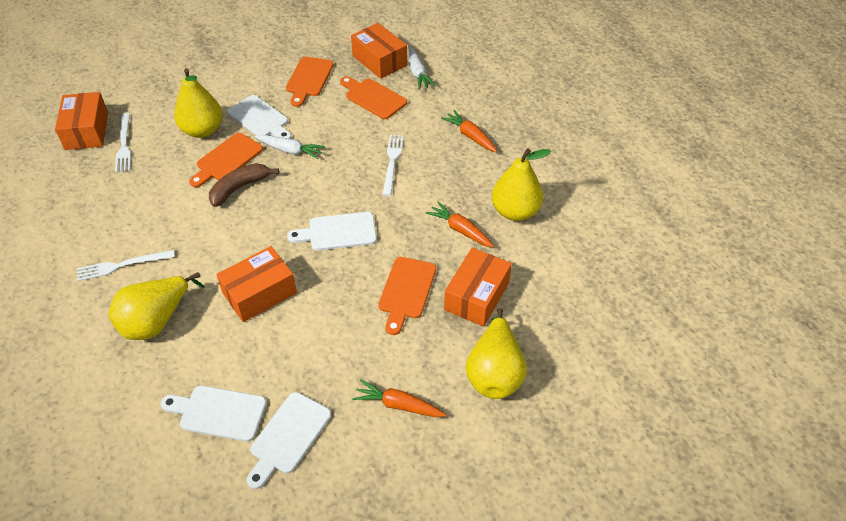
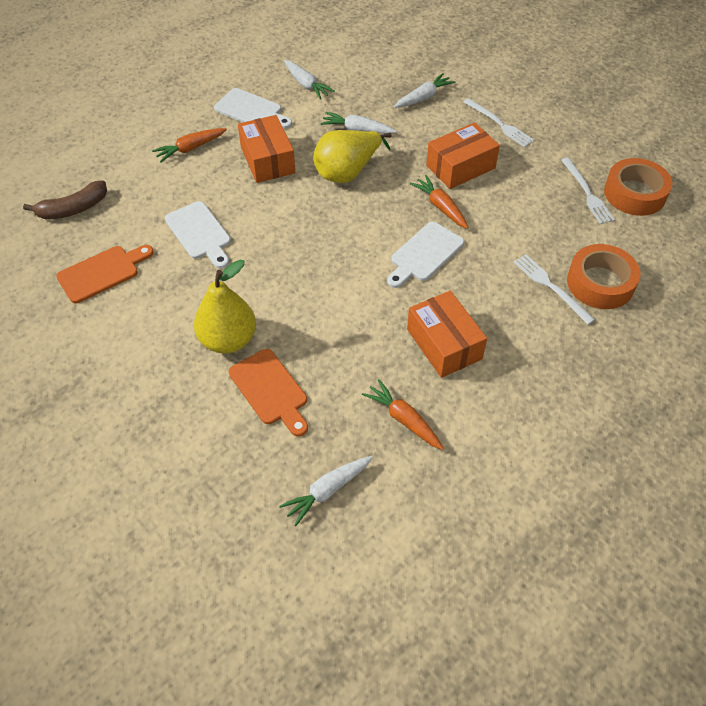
orange box: 4 -> 3
orange cutting board: 4 -> 2
orange tape: 0 -> 2
white carrot: 2 -> 4
white cutting board: 4 -> 3
yellow pear: 4 -> 2

